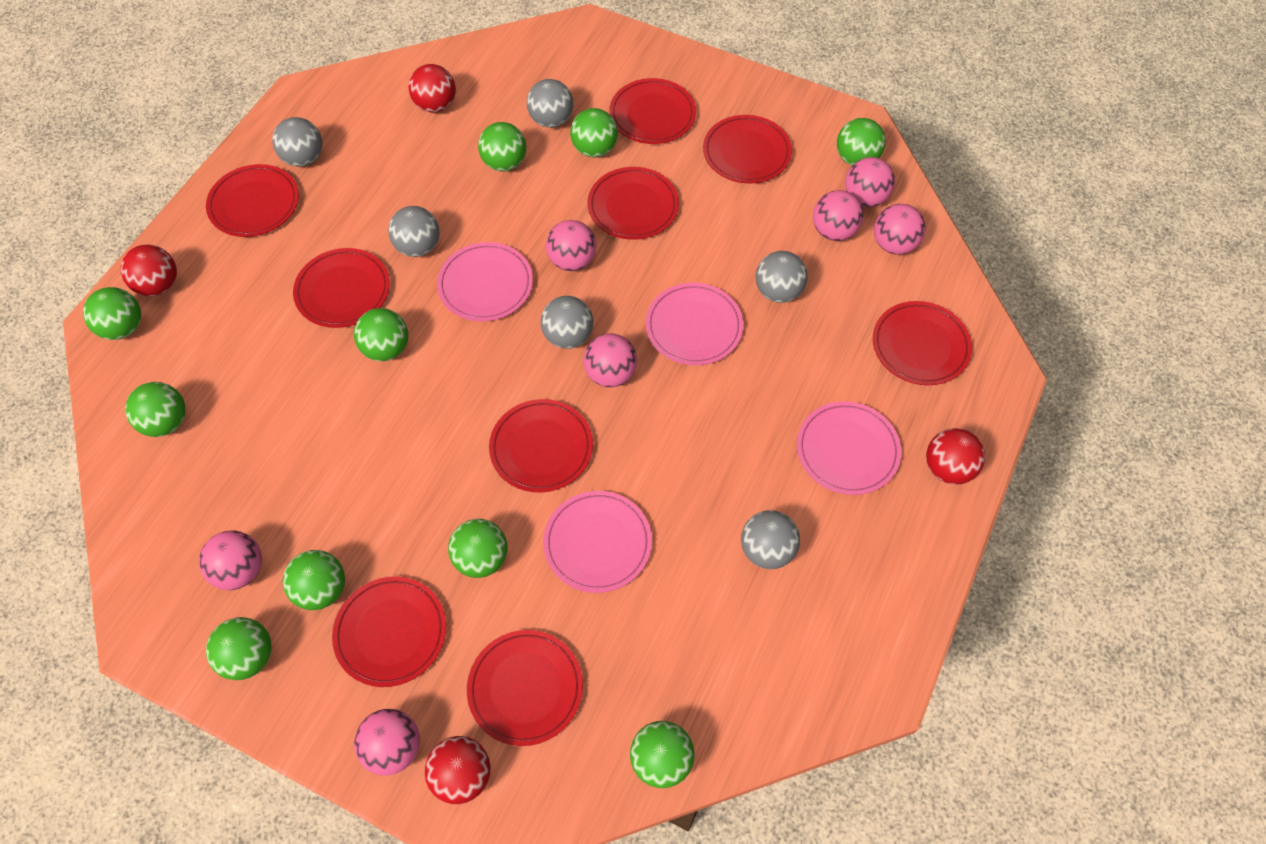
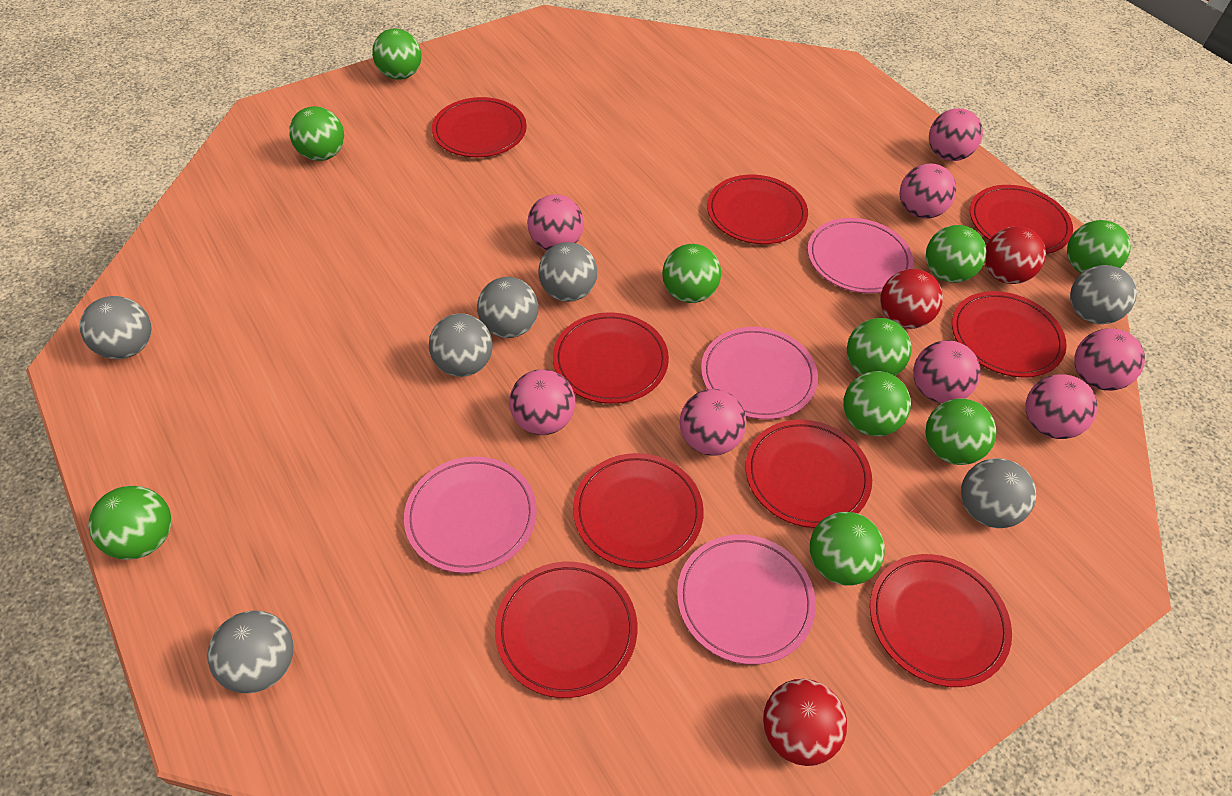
grey ball: 6 -> 7
pink ball: 7 -> 8
red ball: 4 -> 3

